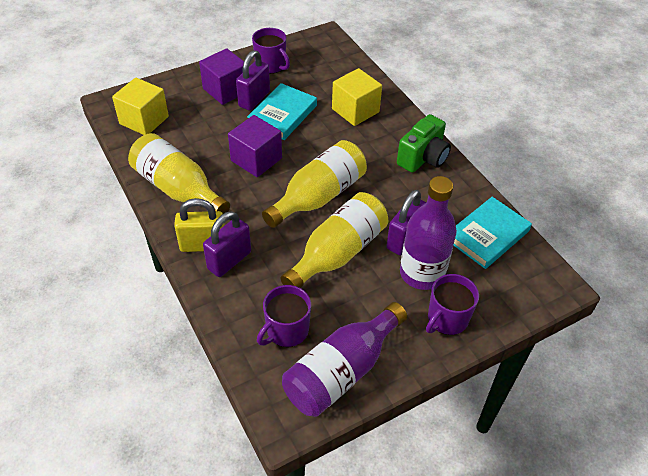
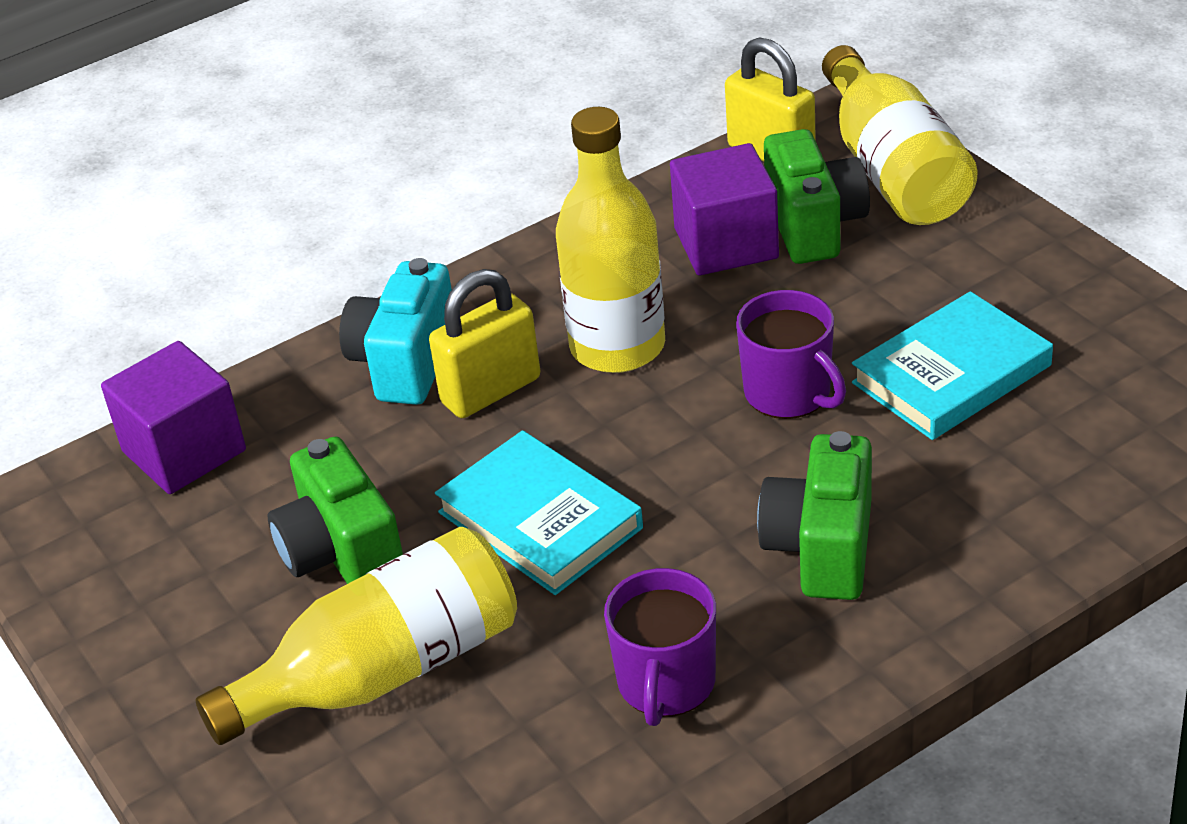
green camera: 1 -> 3
purple bottle: 2 -> 0
purple mug: 3 -> 2
purple padlock: 3 -> 0
turquoise camera: 0 -> 1
yellow cube: 2 -> 0
yellow padlock: 1 -> 2

